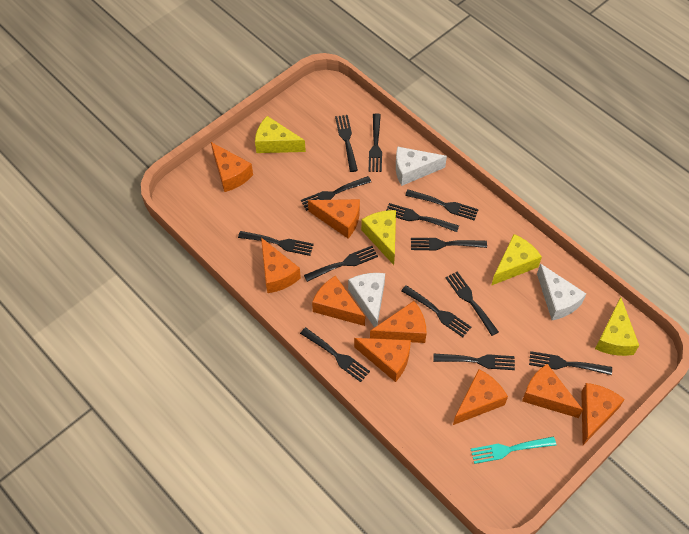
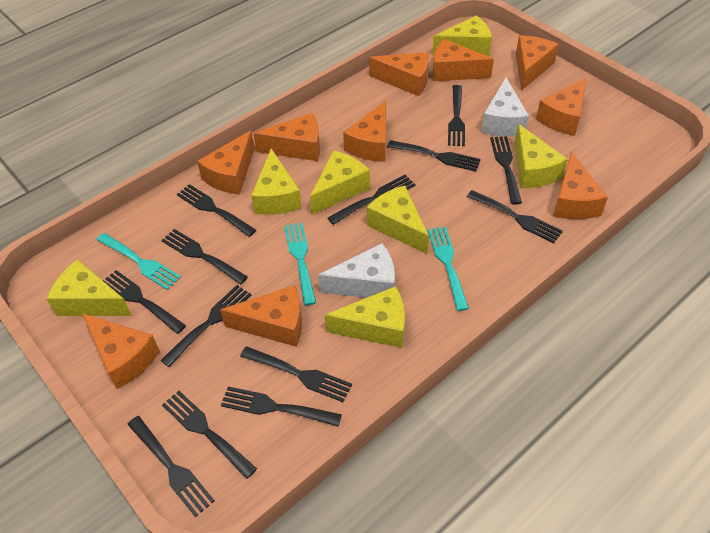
orange cheese: 9 -> 10
turquoise fork: 1 -> 3
white cheese: 3 -> 2
yellow cheese: 4 -> 7

